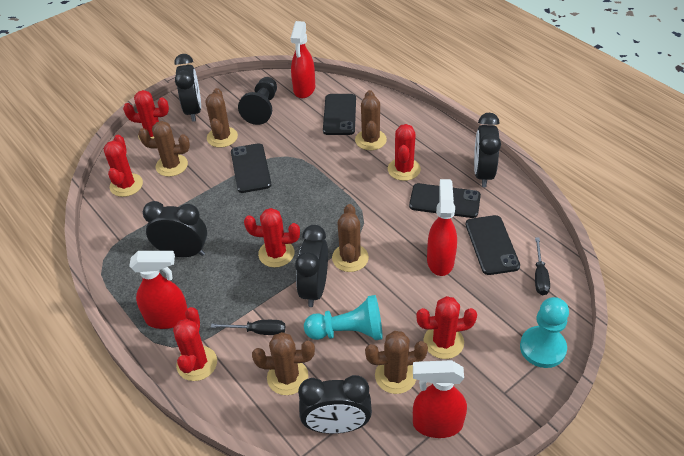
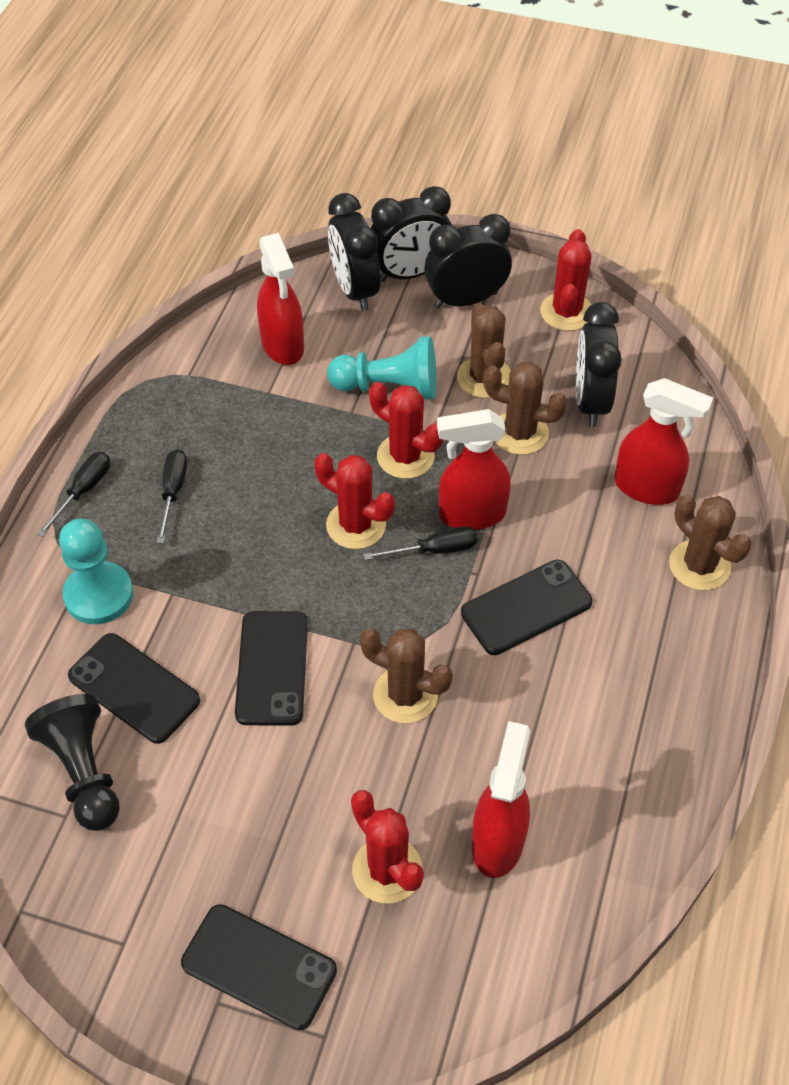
black clock: 5 -> 4
black screwdriver: 2 -> 3
brown cactus: 6 -> 4
red cactus: 6 -> 4

